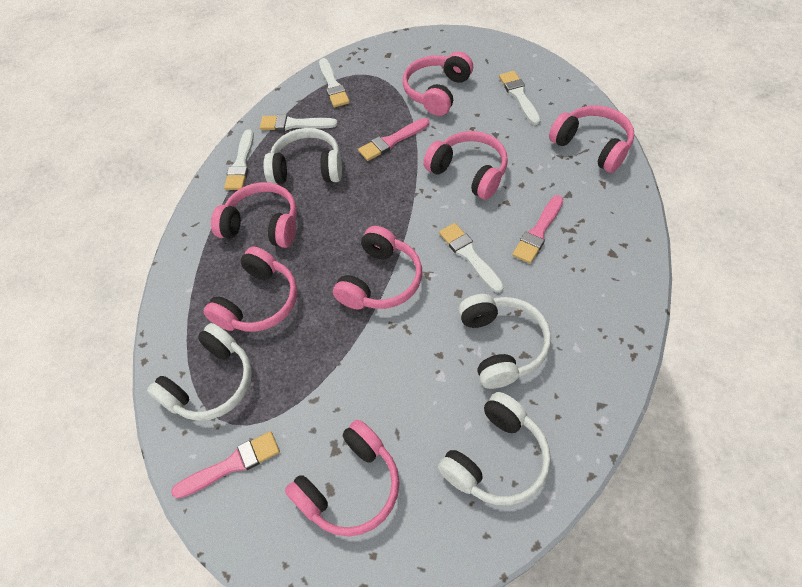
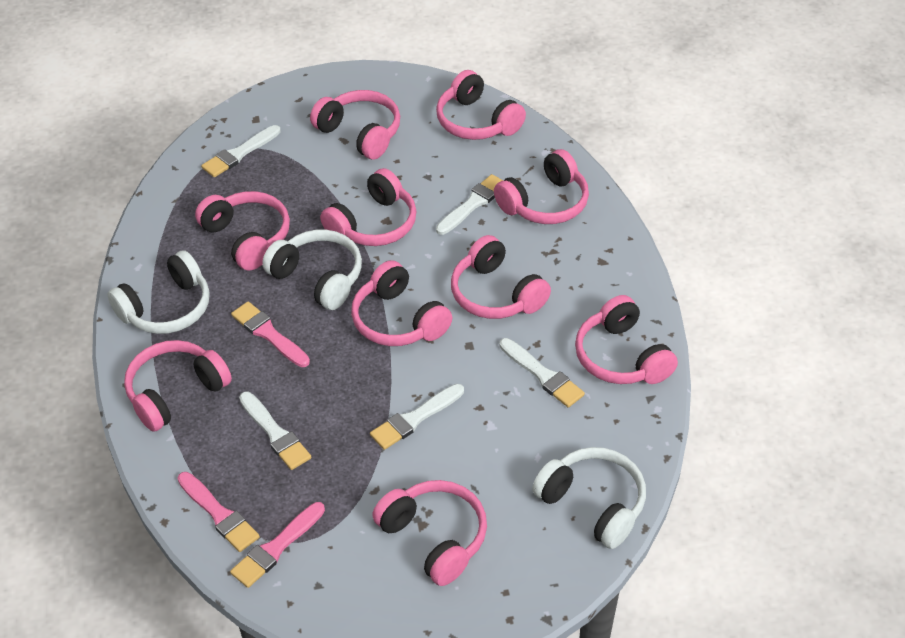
pink headphones: 7 -> 10
white headphones: 4 -> 3

